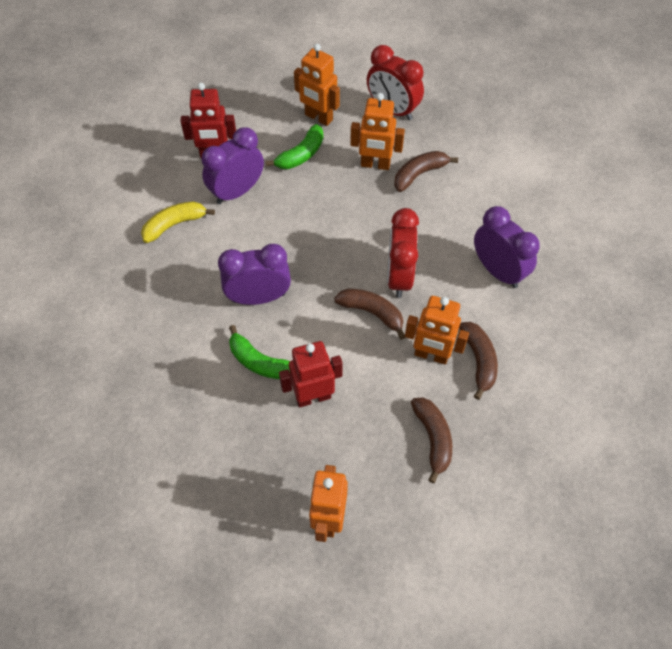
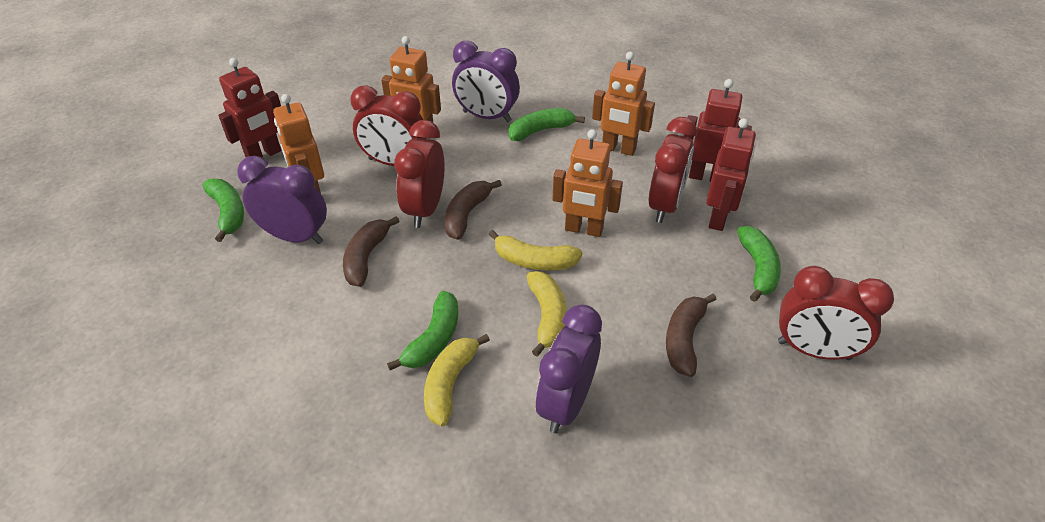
brown banana: 4 -> 3
green banana: 2 -> 4
red clock: 2 -> 4
red robot: 2 -> 3
yellow banana: 1 -> 3

